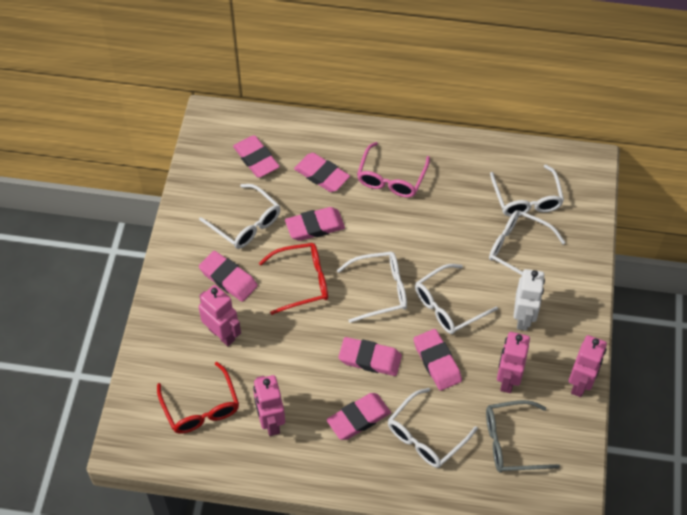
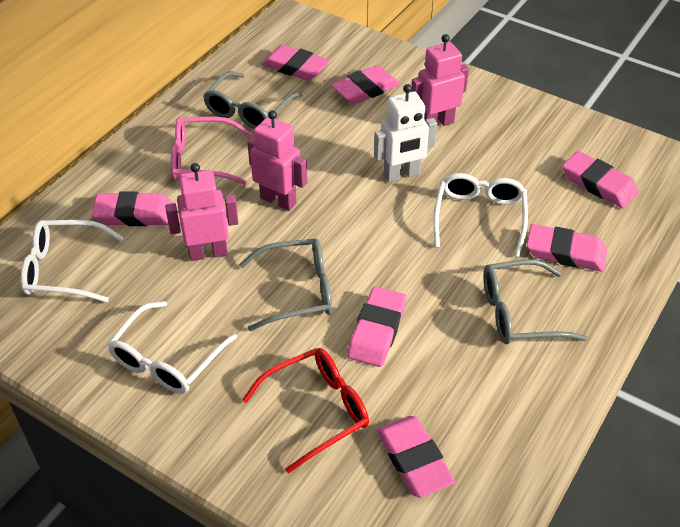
grey glasses: 1 -> 3
pink robot: 4 -> 3
red glasses: 2 -> 1
white glasses: 6 -> 3

